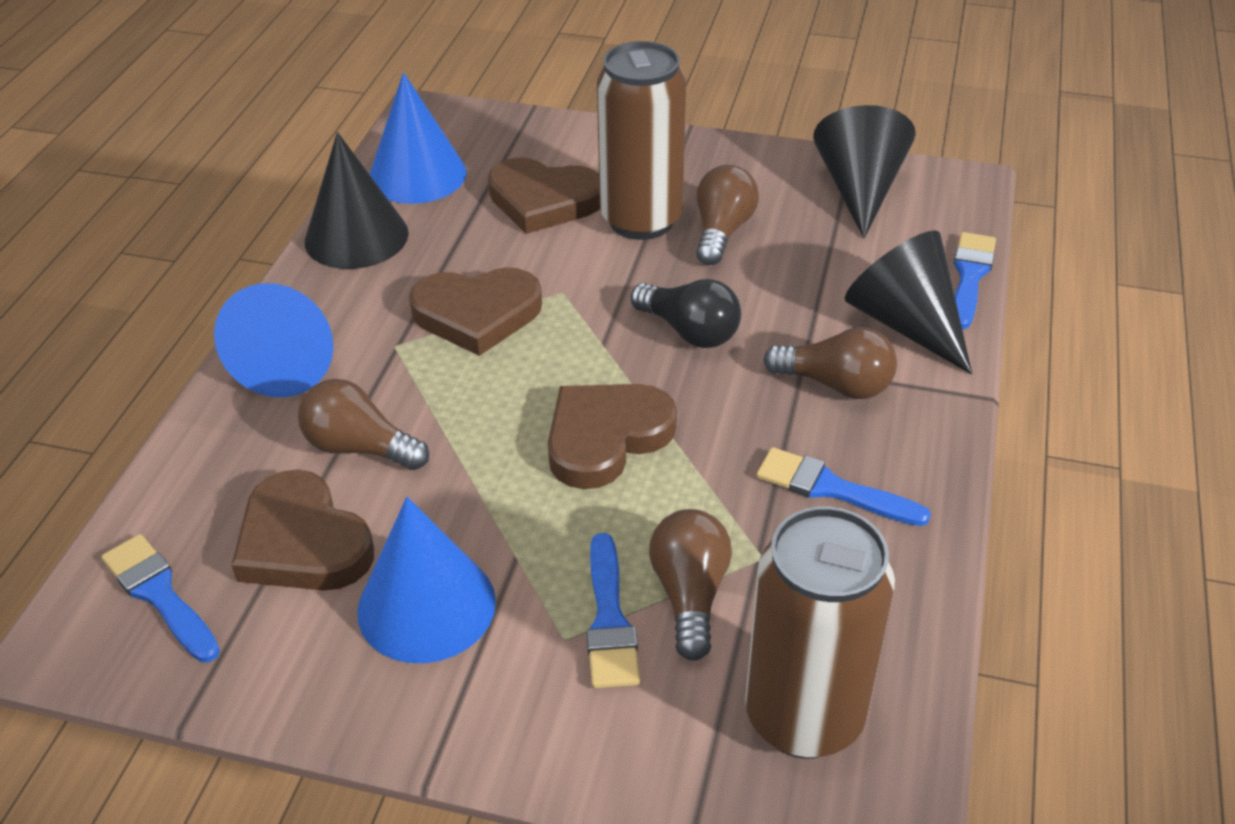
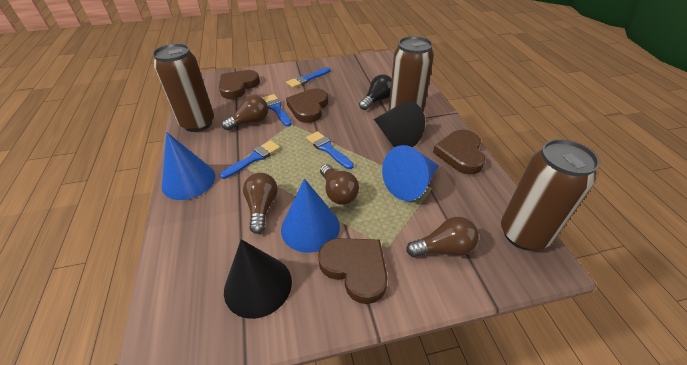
black cone: 3 -> 2
brown can: 2 -> 3

